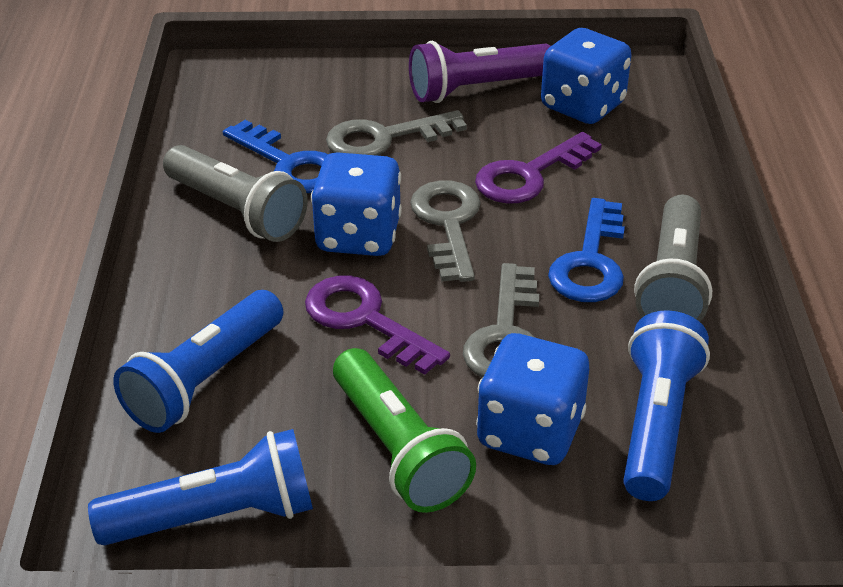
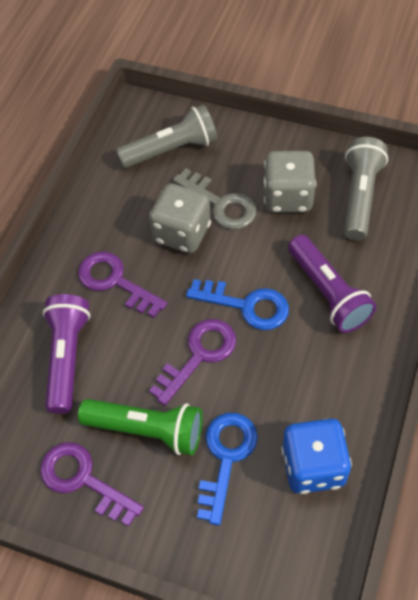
blue dice: 3 -> 1
blue flashlight: 3 -> 0
grey dice: 0 -> 2
grey key: 3 -> 1
purple flashlight: 1 -> 2
purple key: 2 -> 3

